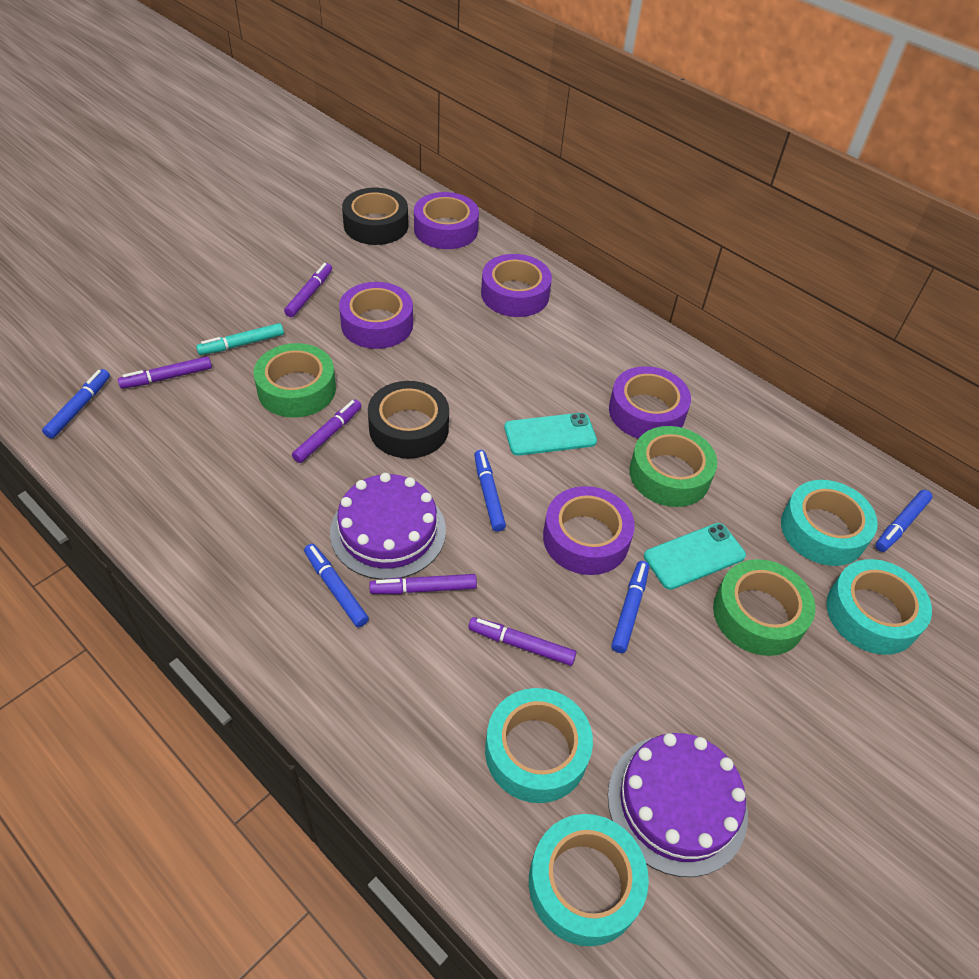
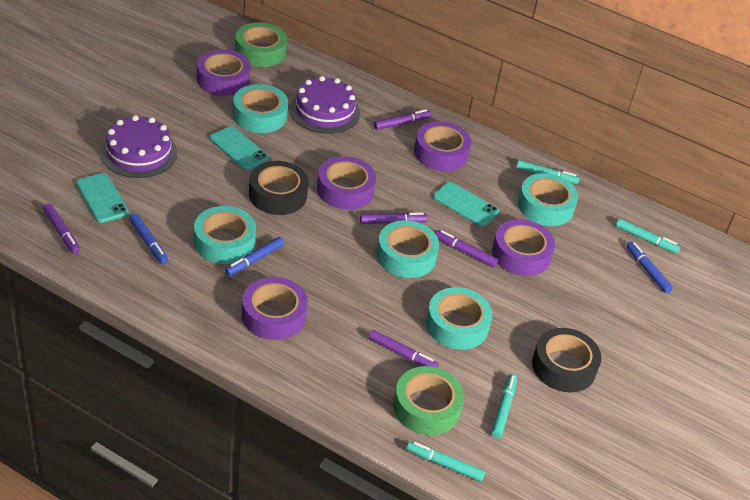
blue marker: 5 -> 3
green tape: 3 -> 2
turquoise marker: 1 -> 4
turquoise phone: 2 -> 3
turquoise tape: 4 -> 5

